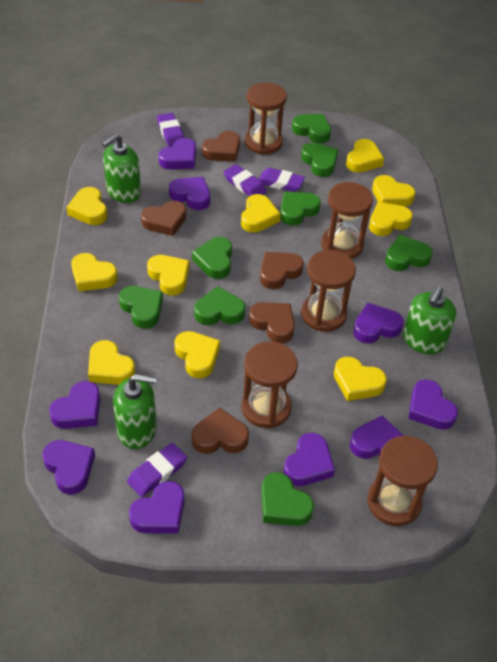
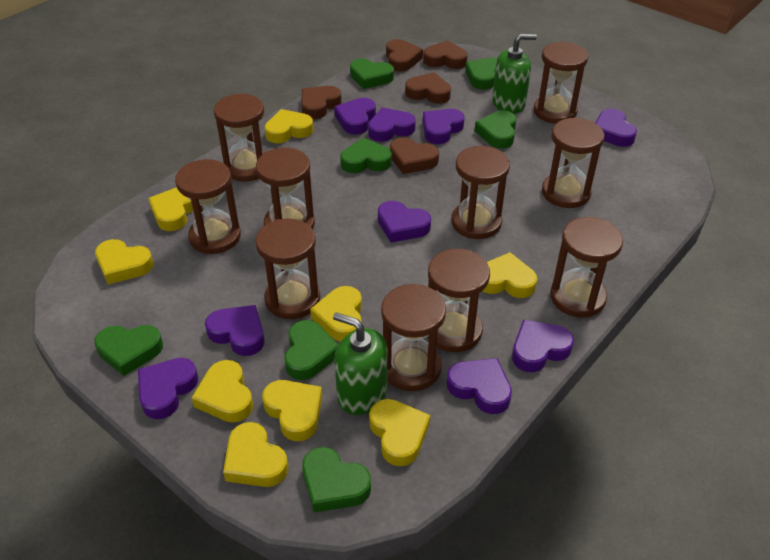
brown hourglass: 5 -> 10
green heart: 8 -> 7
green soap dispenser: 3 -> 2
purple eraser: 4 -> 0
yellow heart: 10 -> 9

